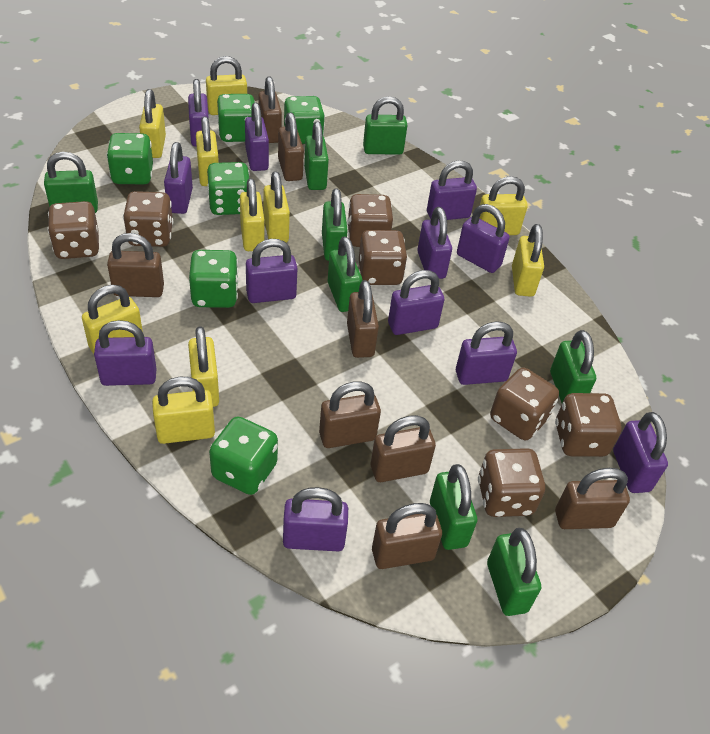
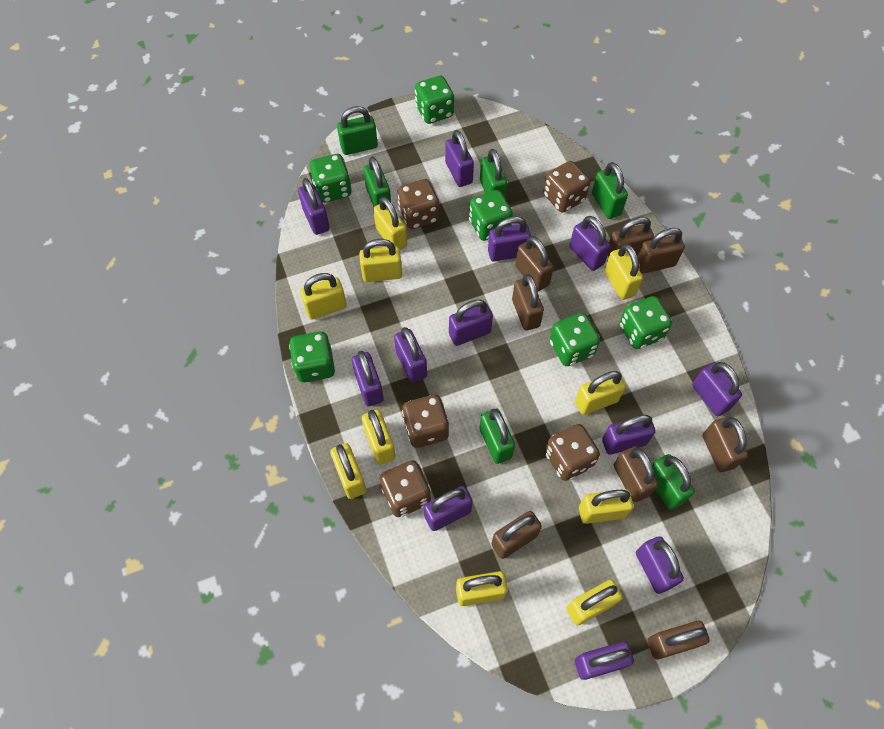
brown dice: 7 -> 5
green padlock: 8 -> 6

